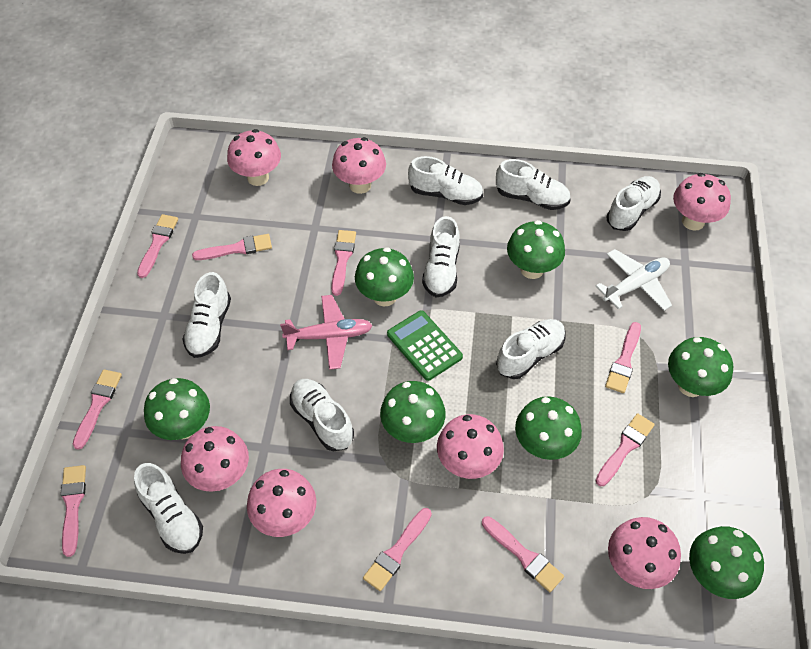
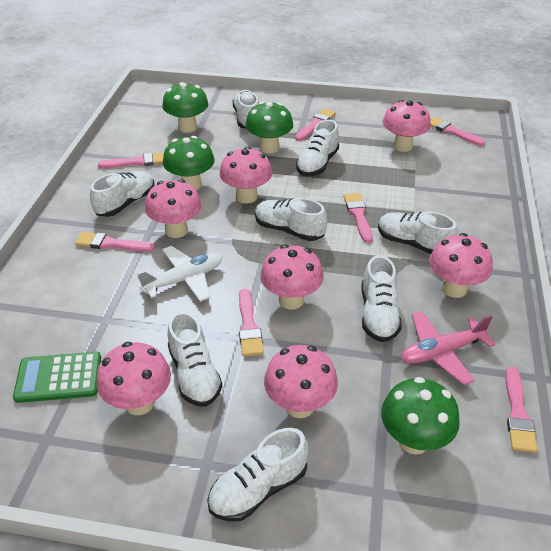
green mushroom: 7 -> 4
pink brush: 9 -> 7

